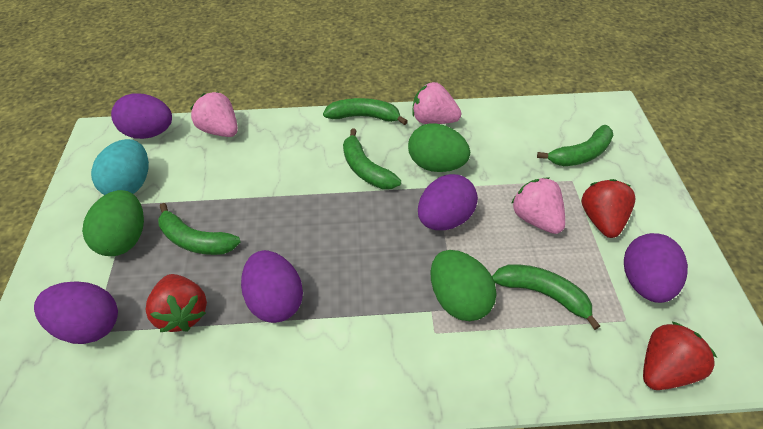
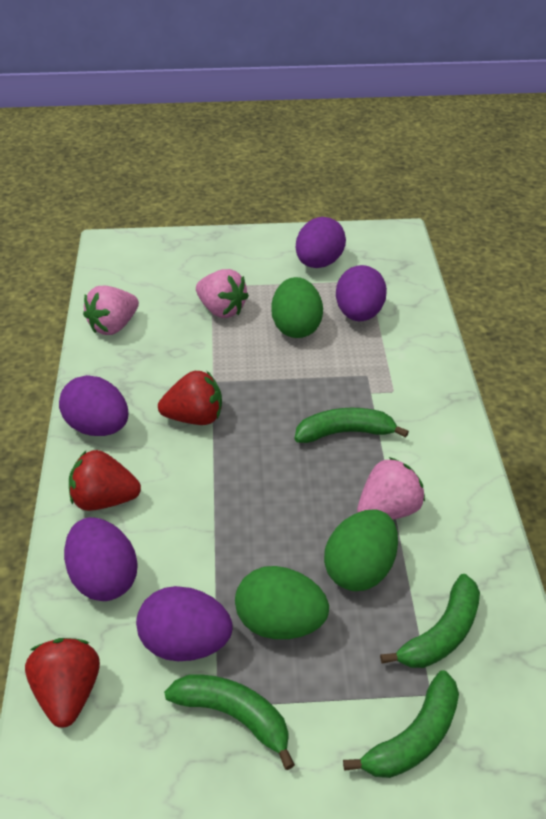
green banana: 5 -> 4
turquoise egg: 1 -> 0

